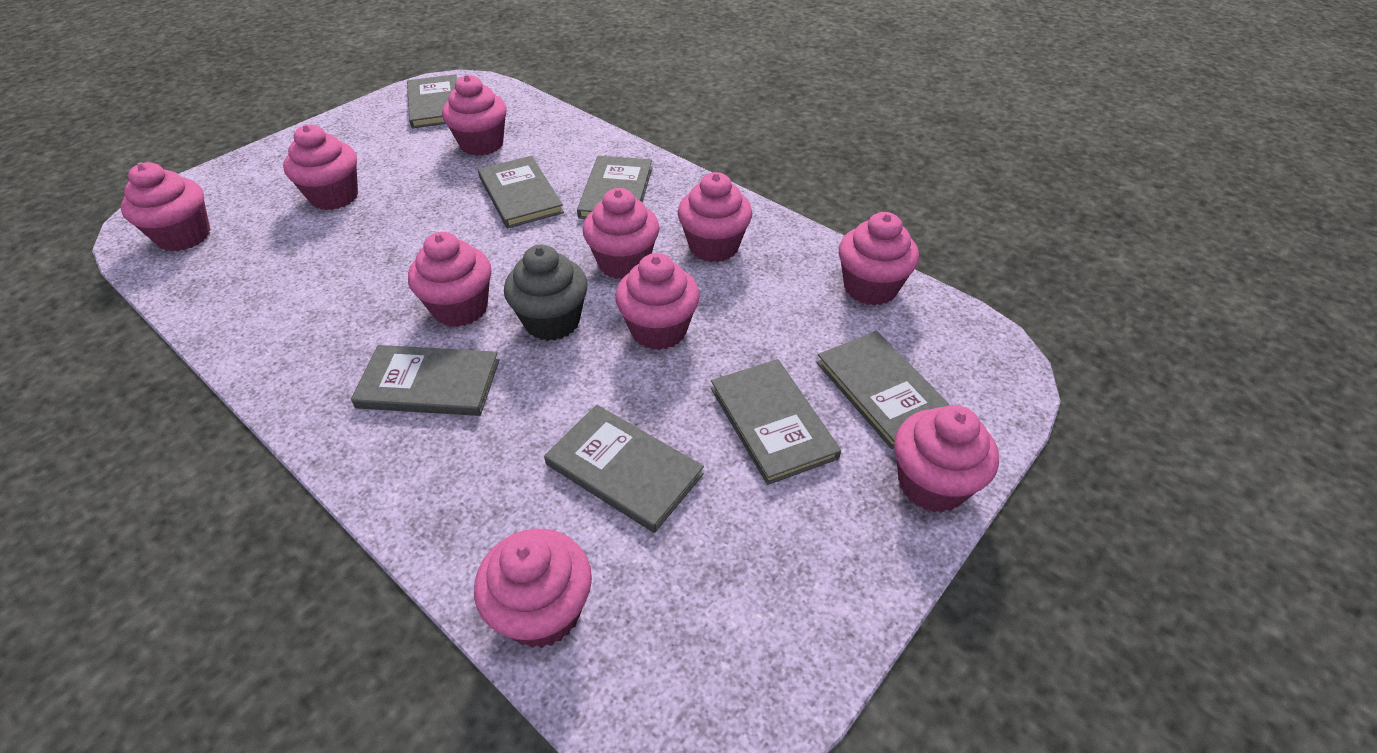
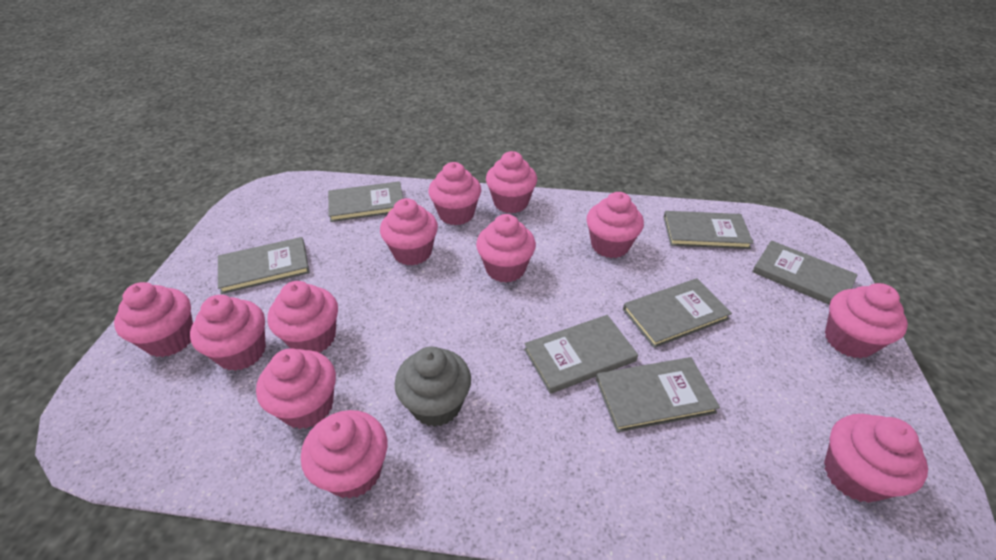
pink cupcake: 10 -> 12

